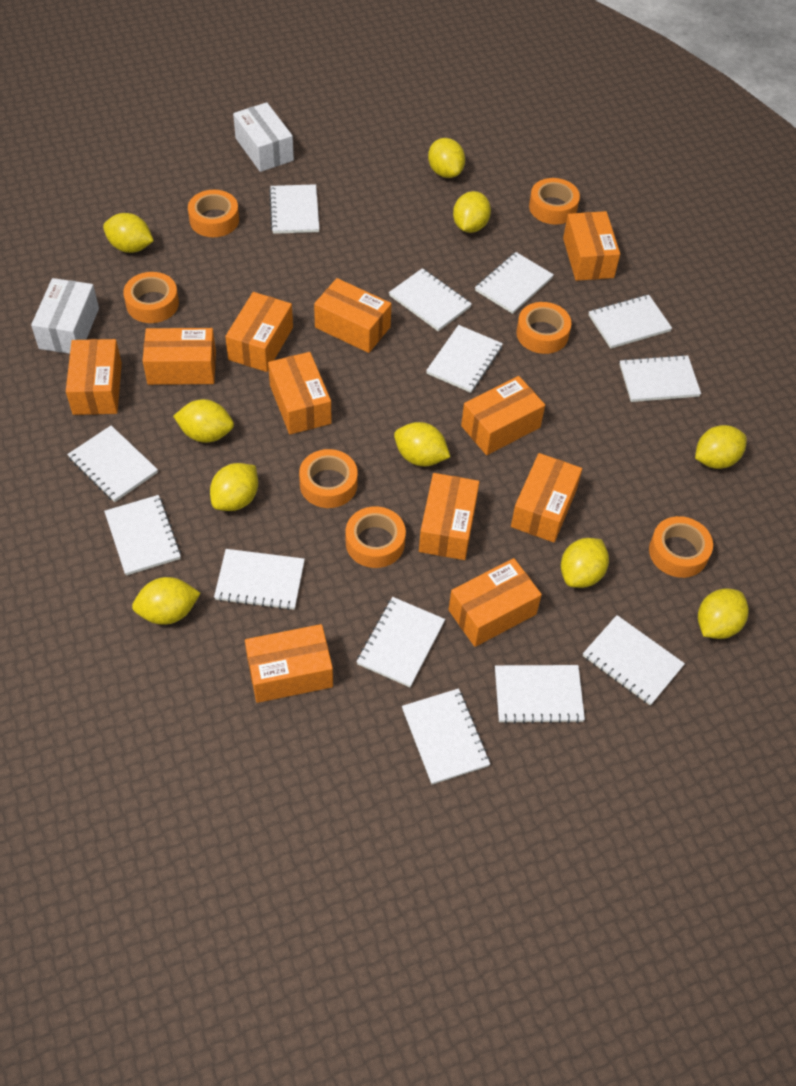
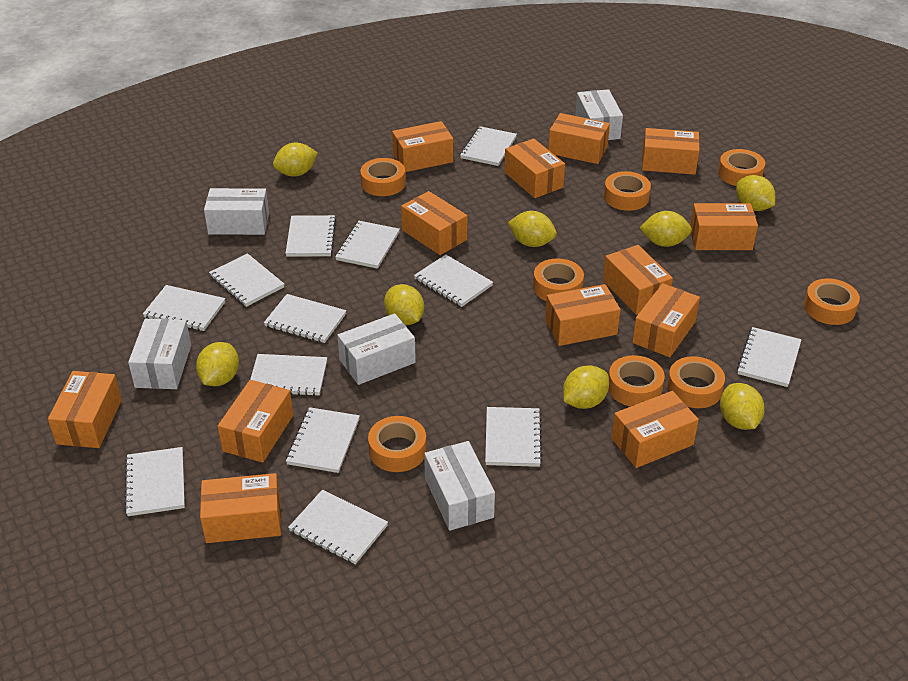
orange box: 11 -> 13
orange tape: 7 -> 8
white box: 2 -> 5
yellow lemon: 10 -> 8

